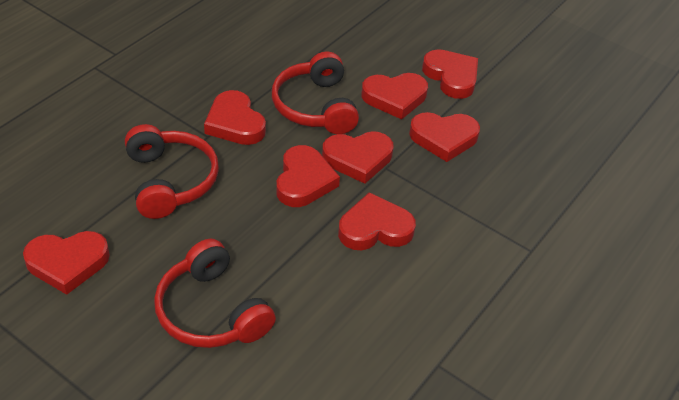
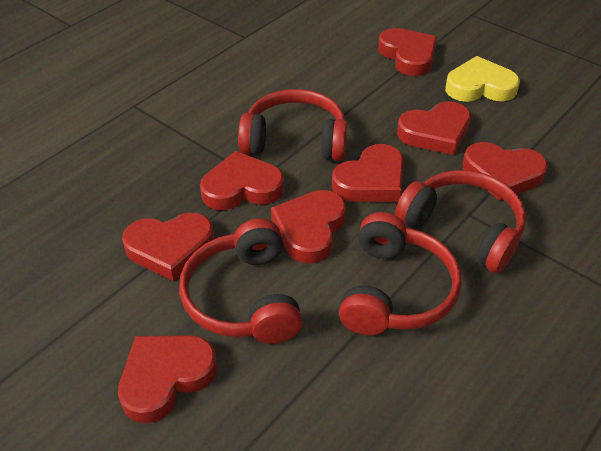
red headphones: 3 -> 4
yellow heart: 0 -> 1

